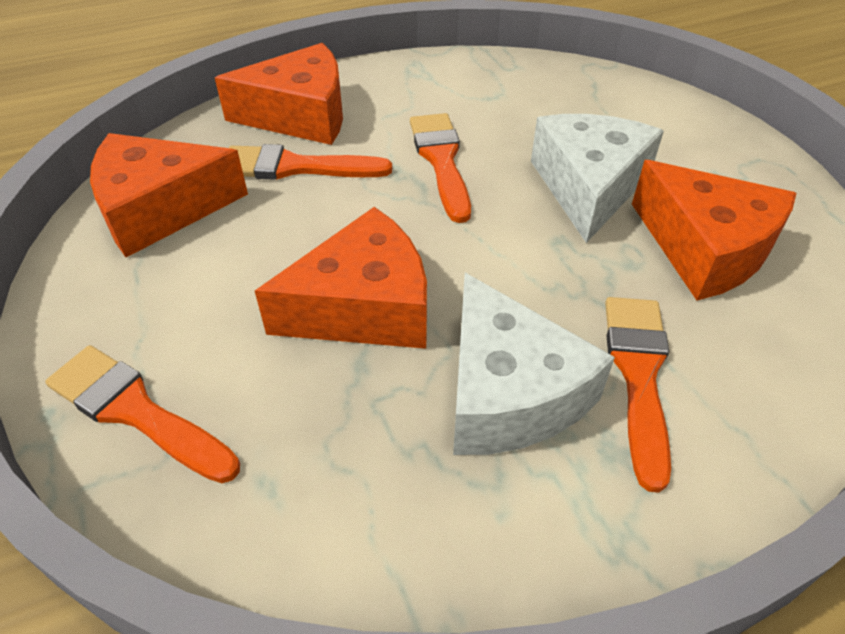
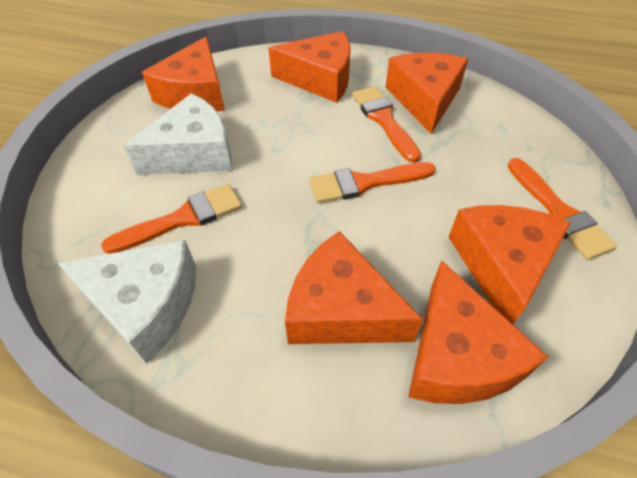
orange cheese: 4 -> 6

